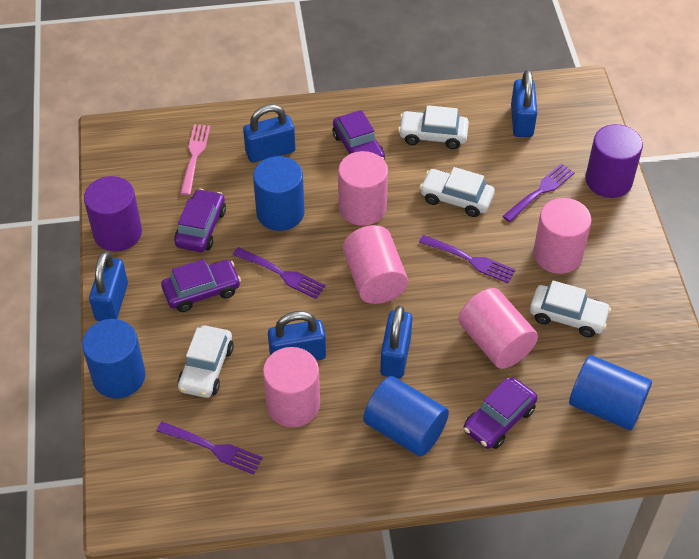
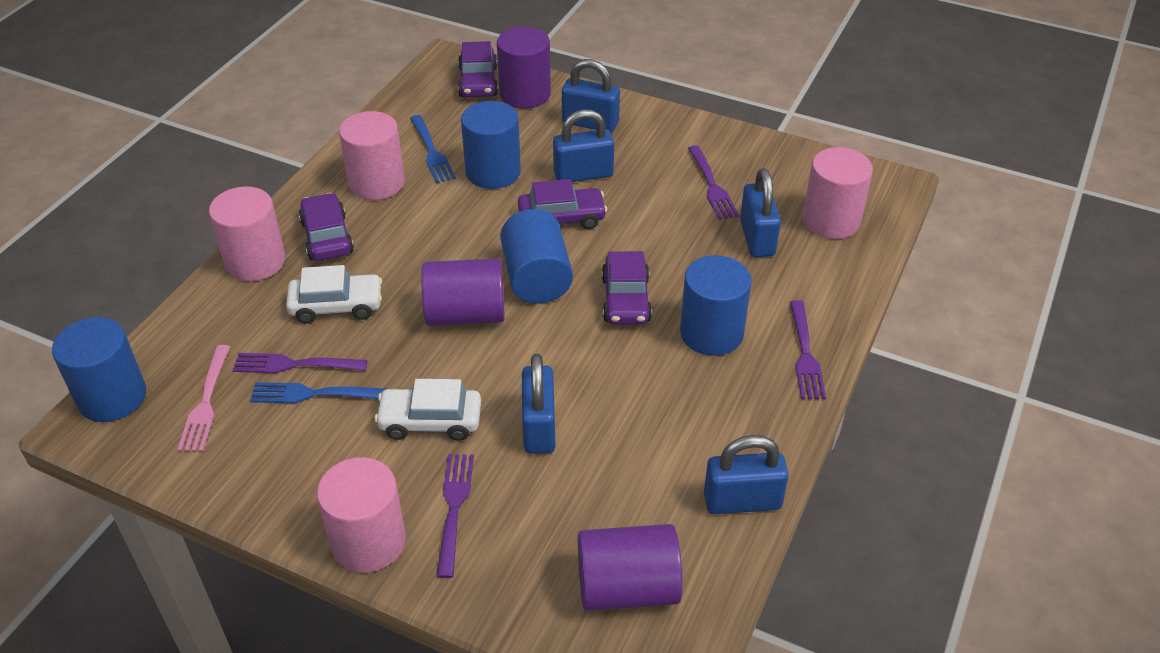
blue fork: 0 -> 2
pink cylinder: 5 -> 4
purple cylinder: 2 -> 3
white car: 4 -> 2

